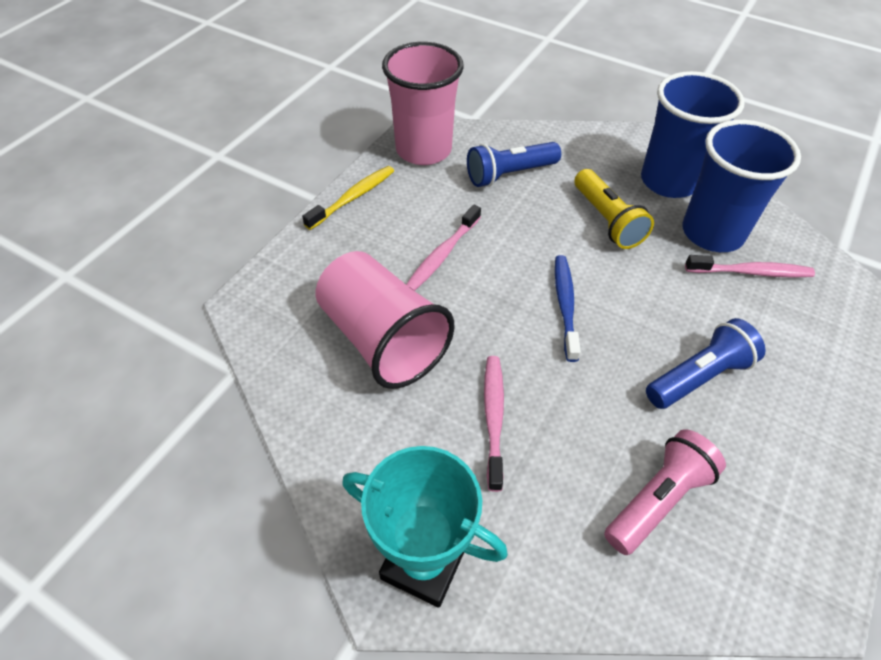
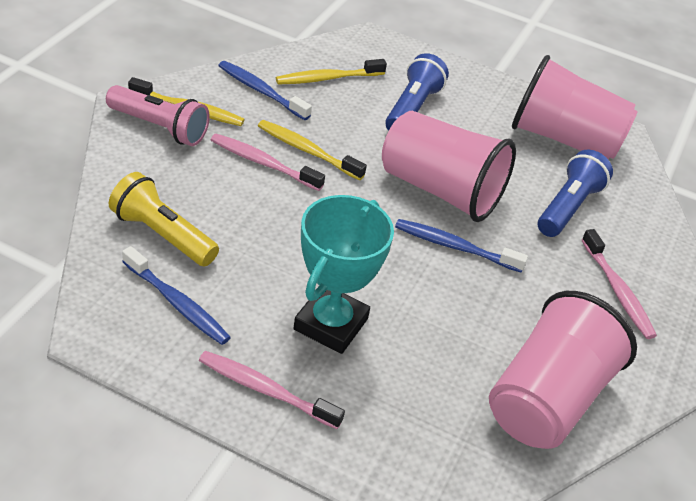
blue cup: 2 -> 0
blue toothbrush: 1 -> 3
pink cup: 2 -> 3
yellow toothbrush: 1 -> 3

